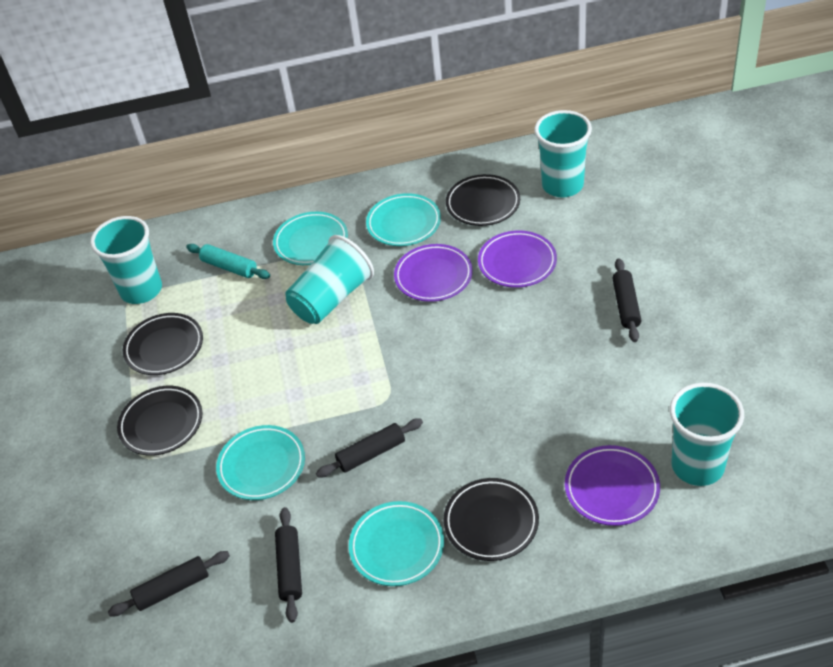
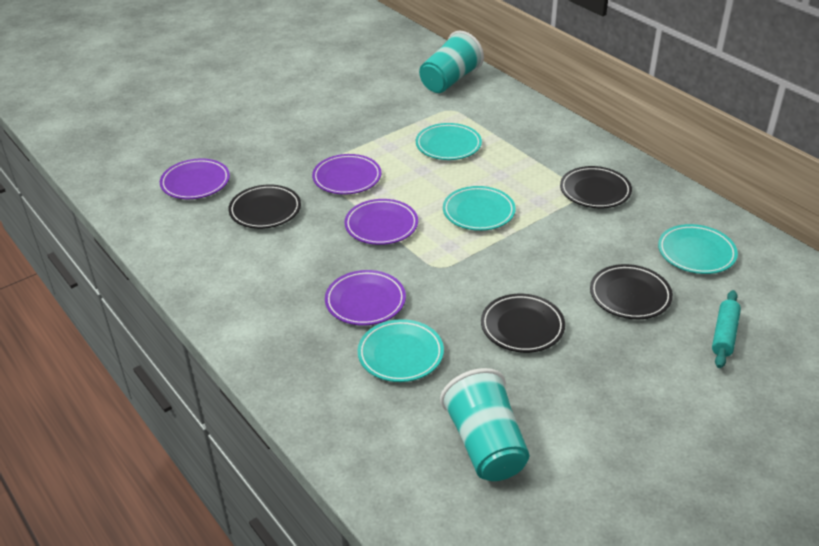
black rolling pin: 4 -> 0
purple plate: 3 -> 4
turquoise cup: 4 -> 2

